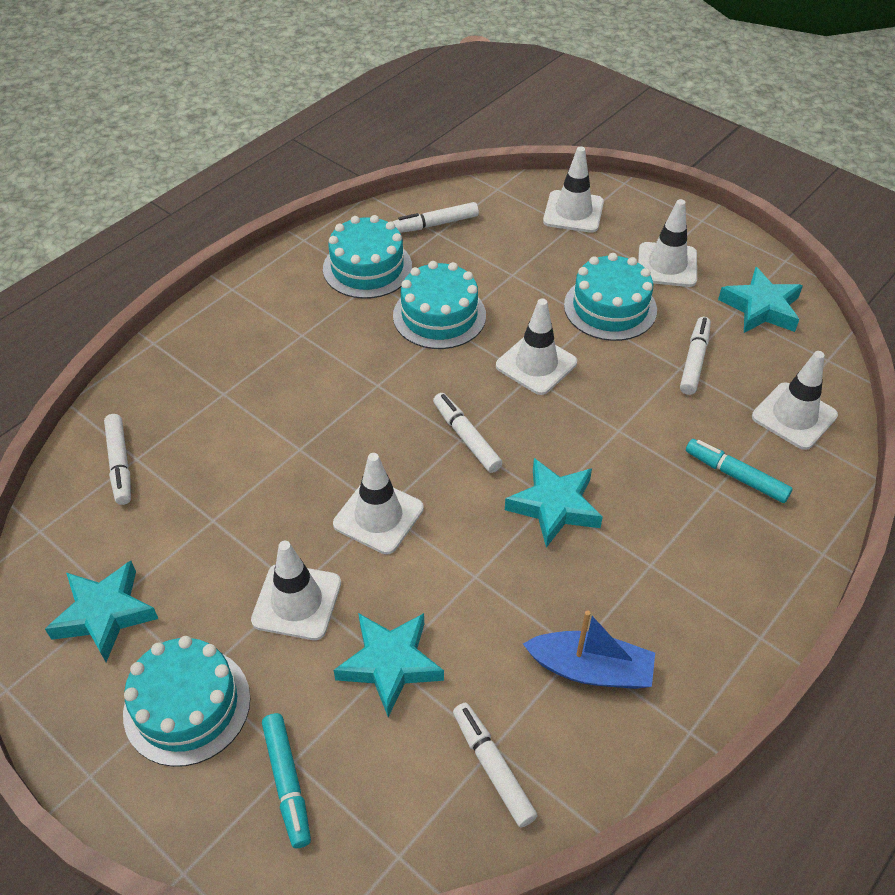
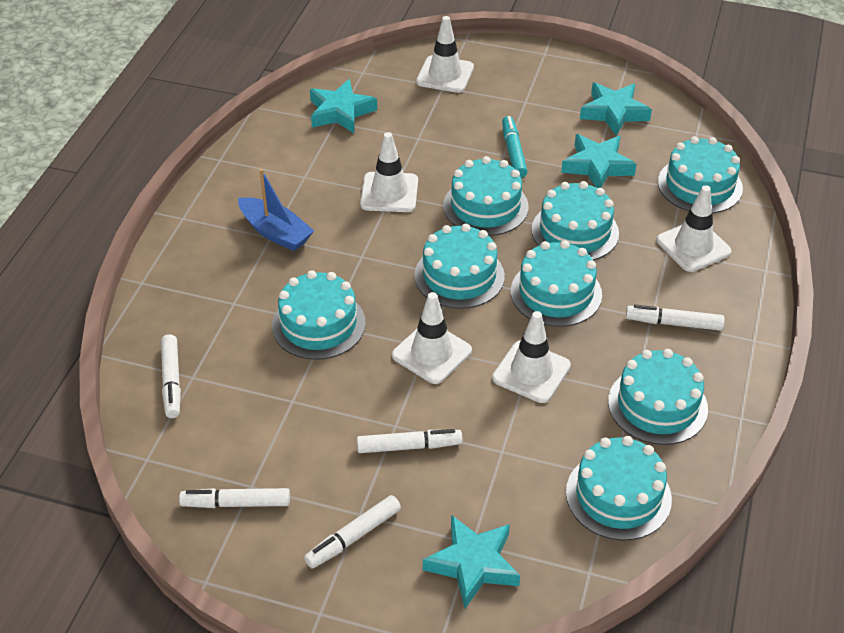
turquoise cake: 4 -> 8
turquoise marker: 2 -> 1
white traffic cone: 6 -> 5

